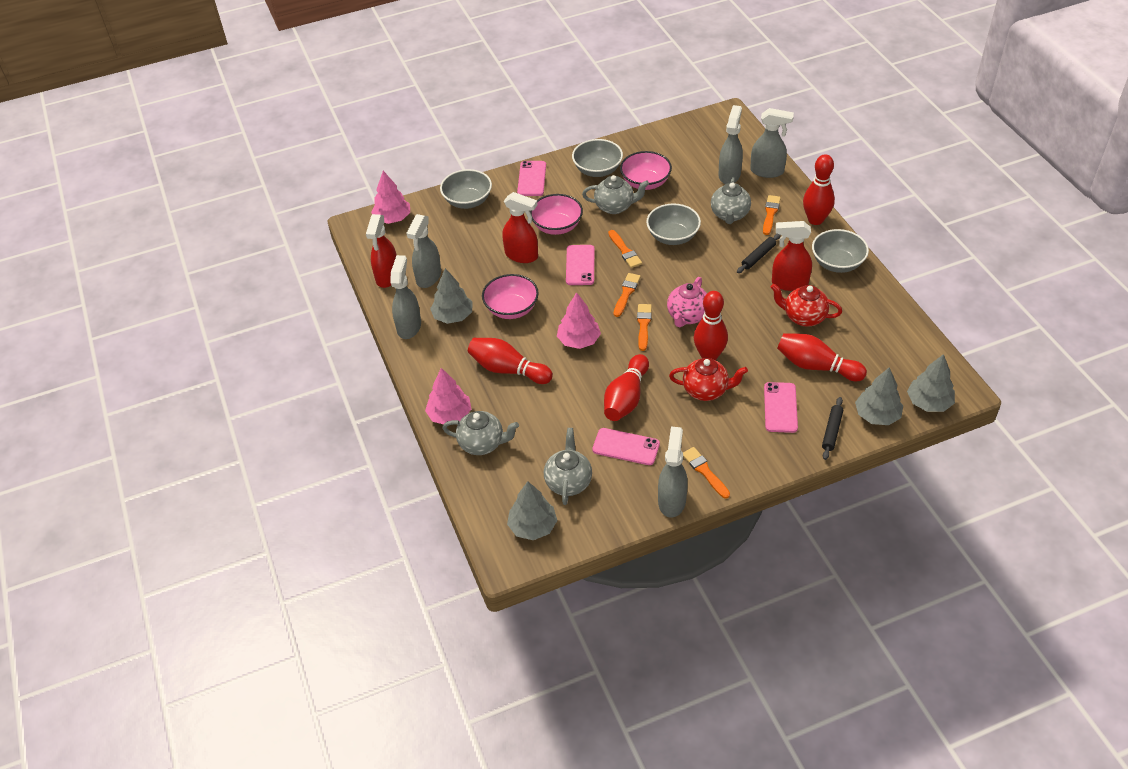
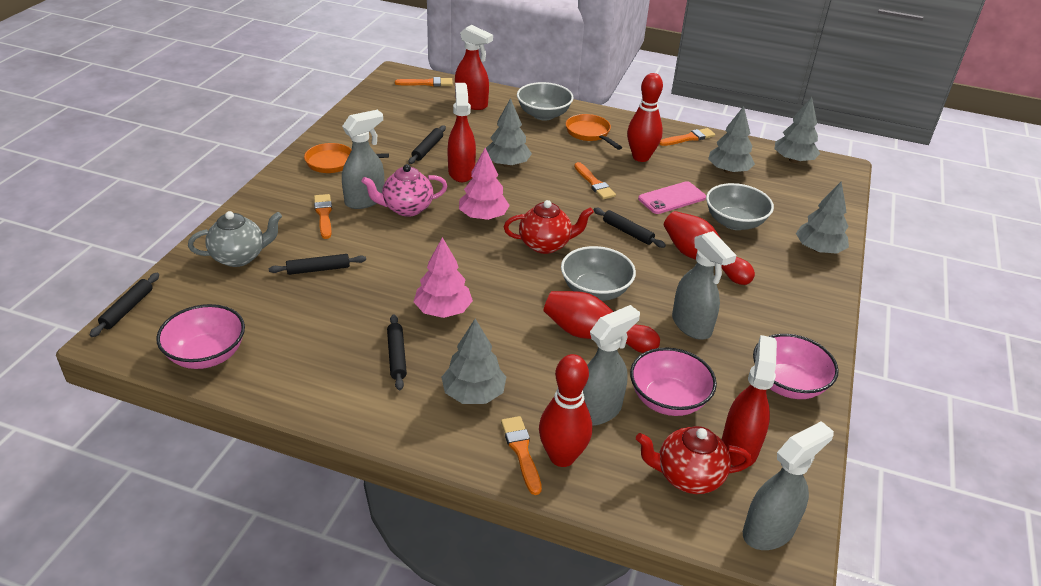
black rolling pin: 2 -> 5
grey bowl: 4 -> 3
grey spray bottle: 5 -> 4
grey teapot: 4 -> 1
grey tree: 4 -> 5
orange pan: 0 -> 2
pink phone: 4 -> 1
pink tree: 3 -> 2
red bowling pin: 5 -> 4

